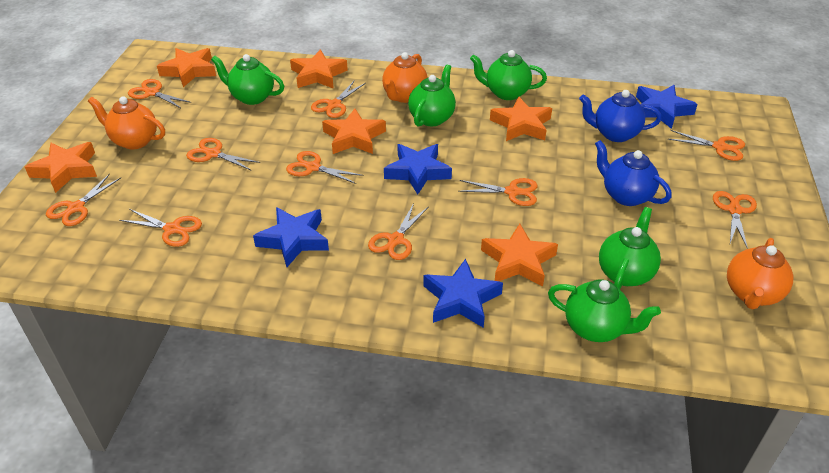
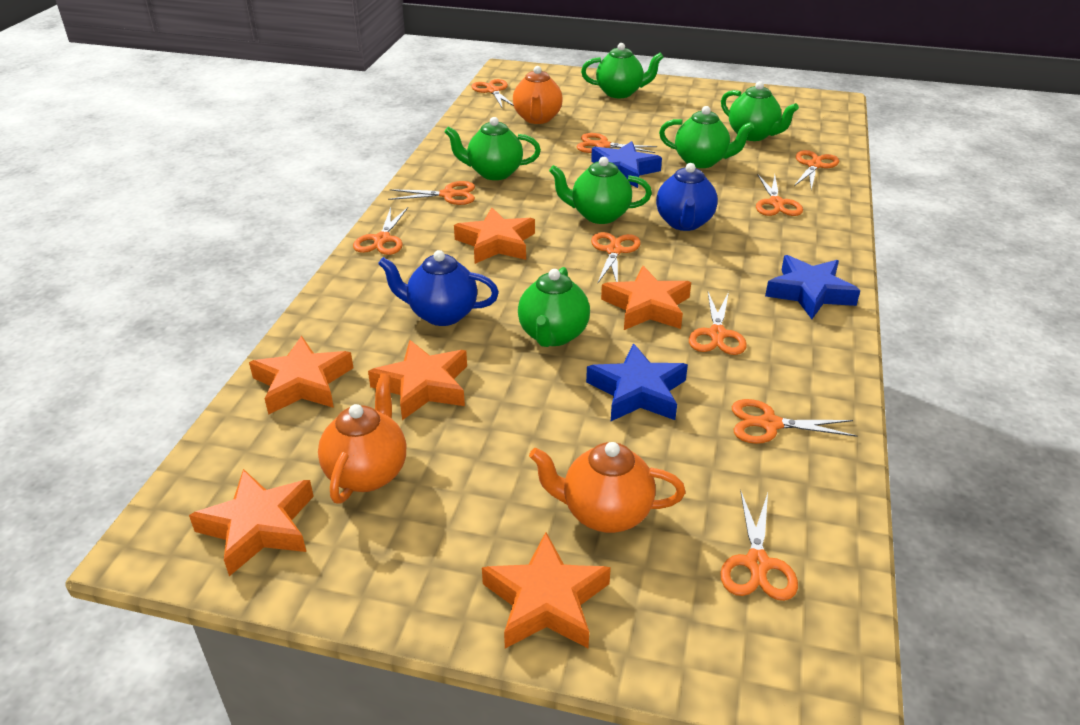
blue star: 4 -> 3
green teapot: 5 -> 6

